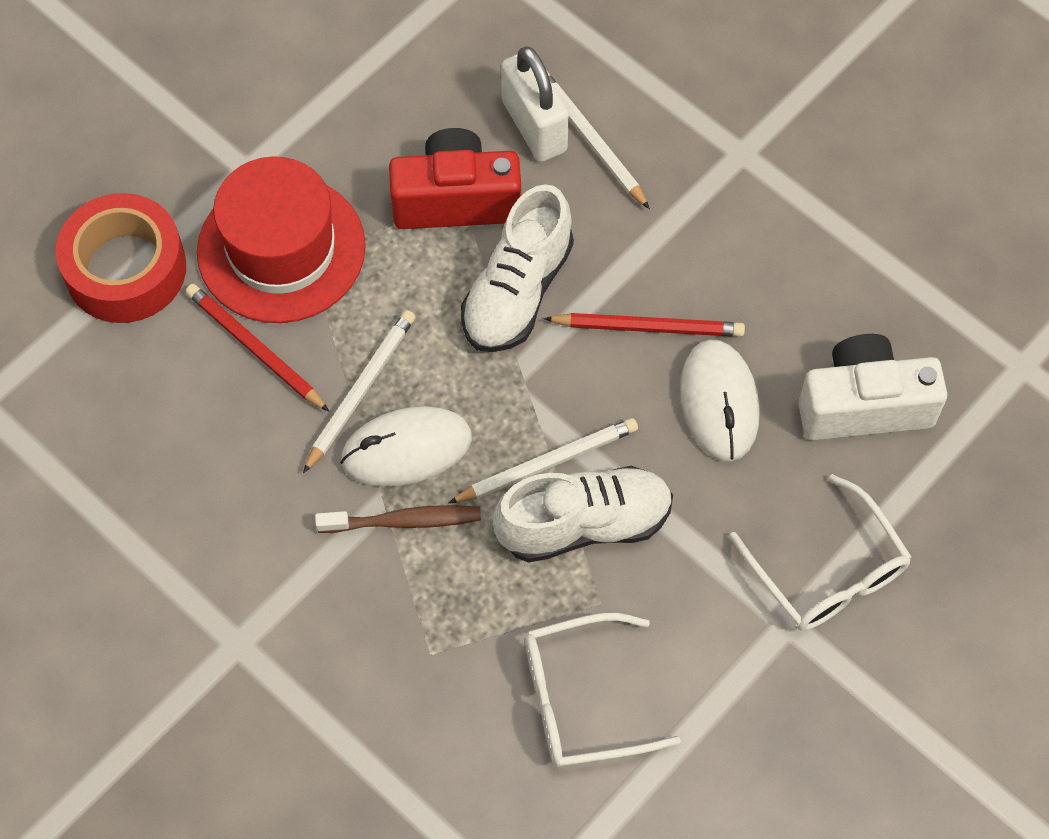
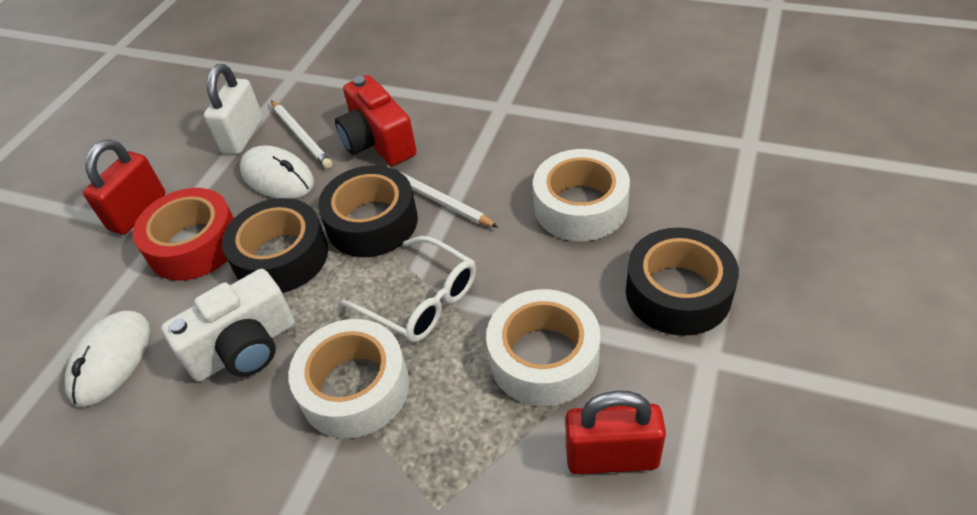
black tape: 0 -> 3
brown toothbrush: 1 -> 0
red hat: 1 -> 0
red padlock: 0 -> 2
red pencil: 2 -> 0
white glasses: 2 -> 1
white pencil: 3 -> 2
white shoe: 2 -> 0
white tape: 0 -> 3

